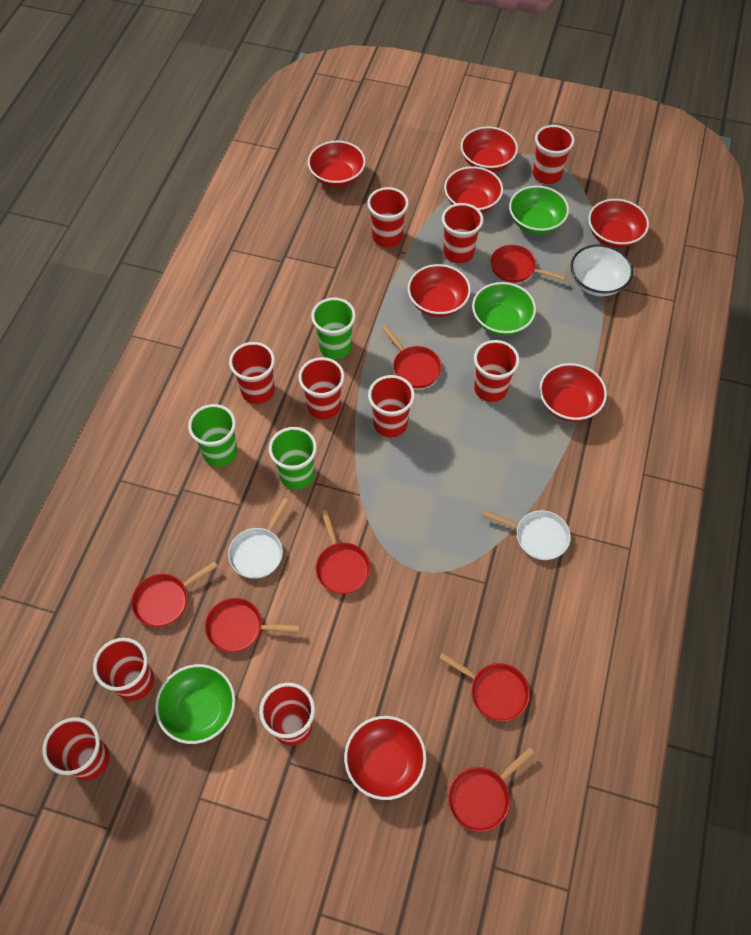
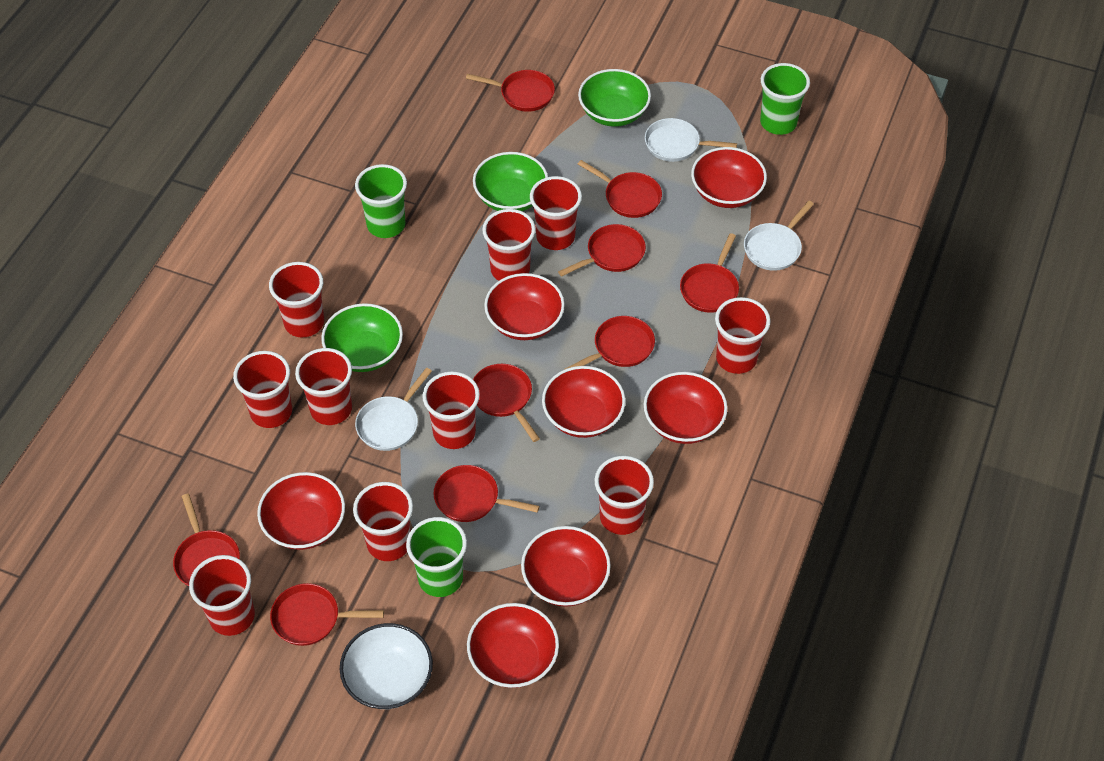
red pan: 7 -> 9
white pan: 2 -> 3

